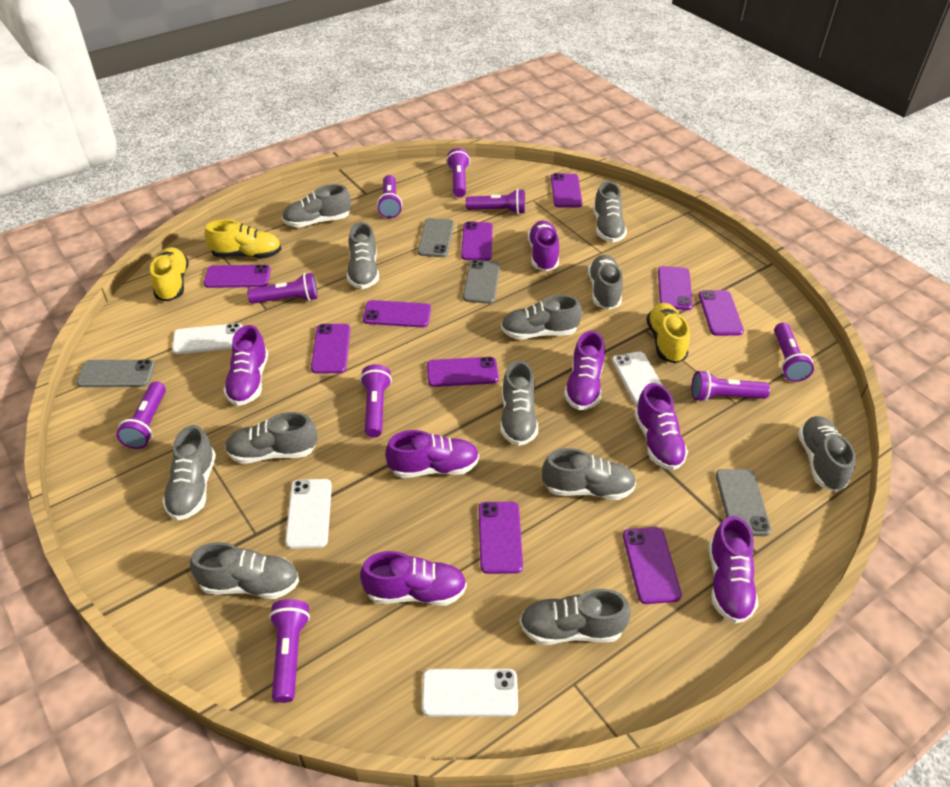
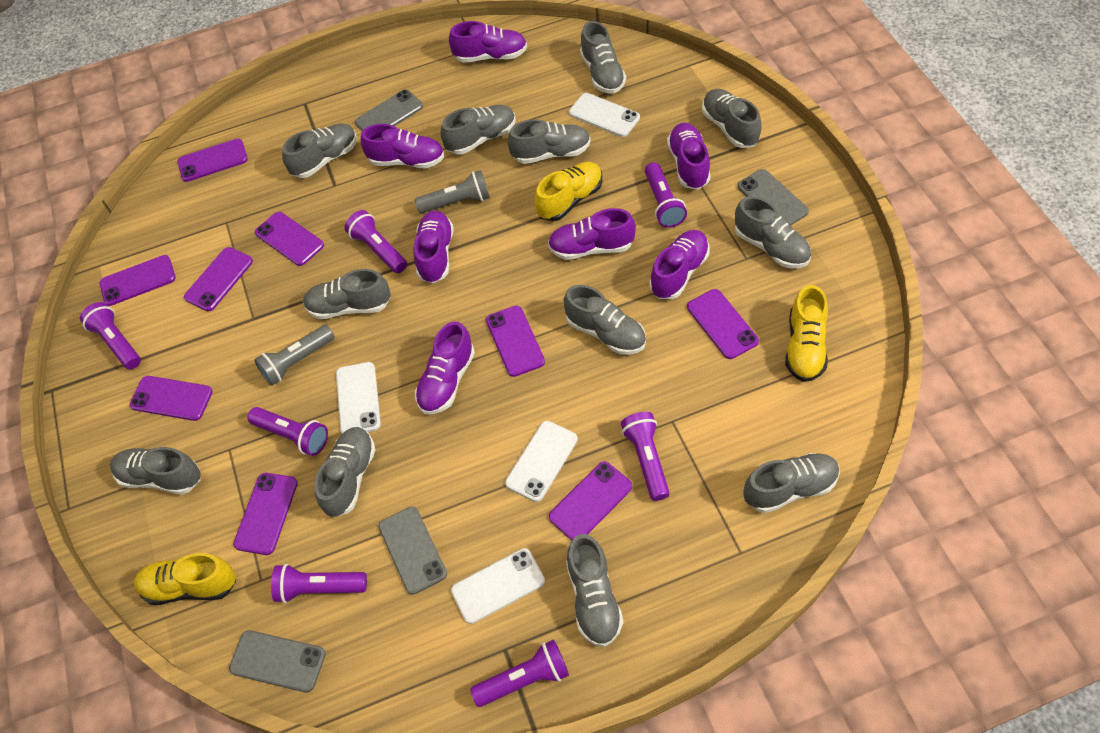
grey flashlight: 0 -> 2
purple flashlight: 9 -> 7
purple phone: 10 -> 9

